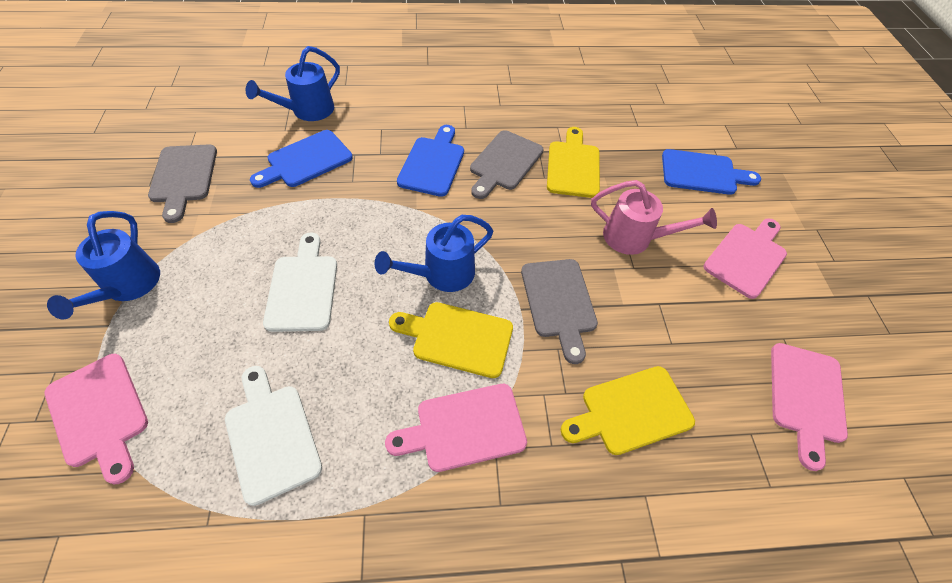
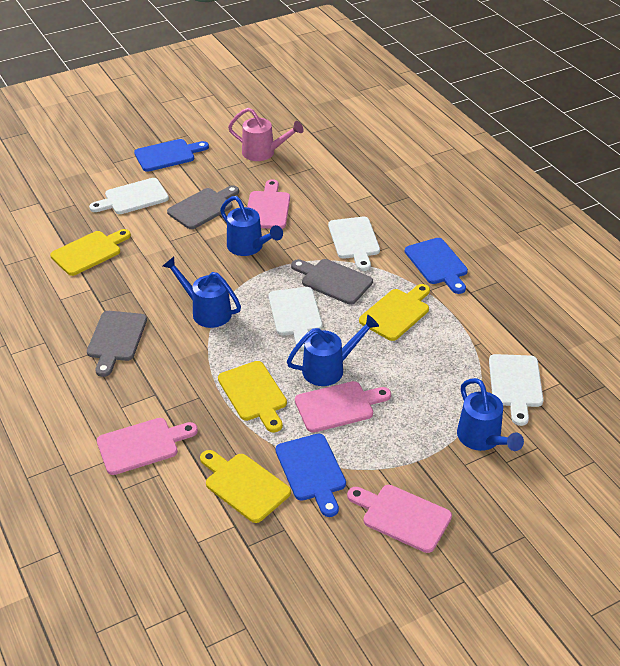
blue watering can: 3 -> 4
white cutting board: 2 -> 4
yellow cutting board: 3 -> 4

